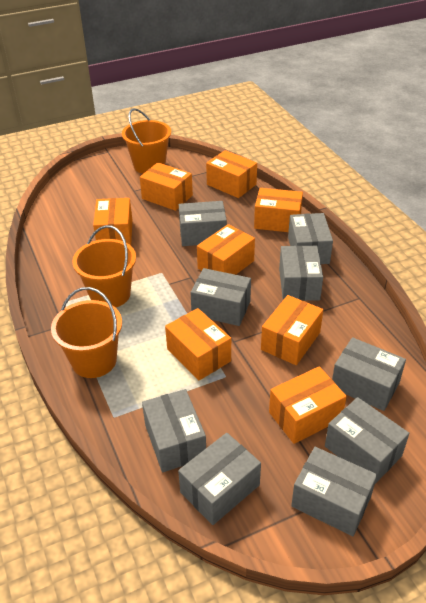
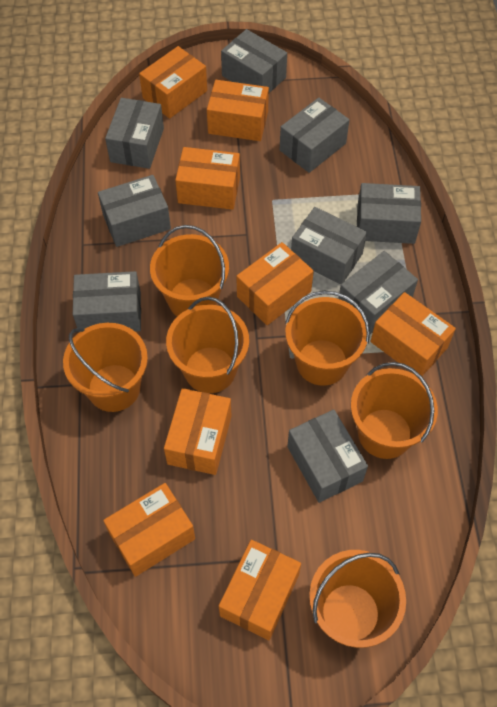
orange bucket: 3 -> 6

